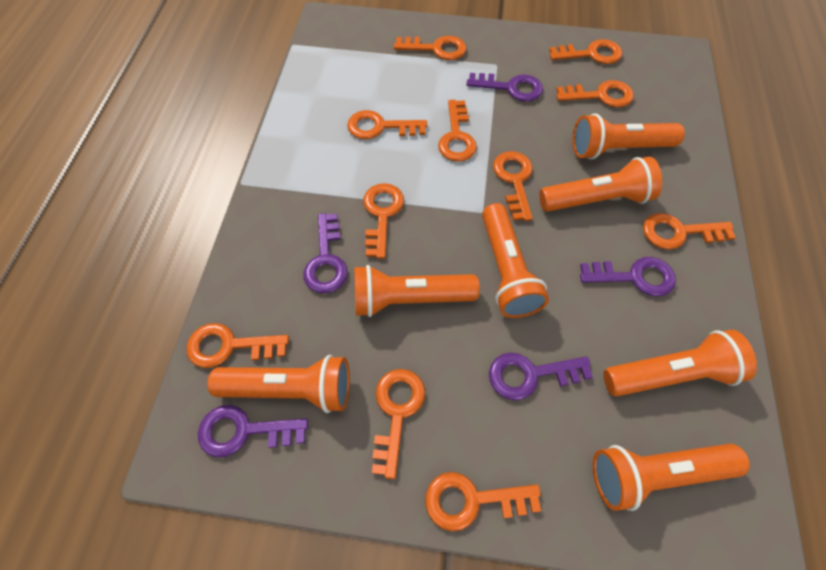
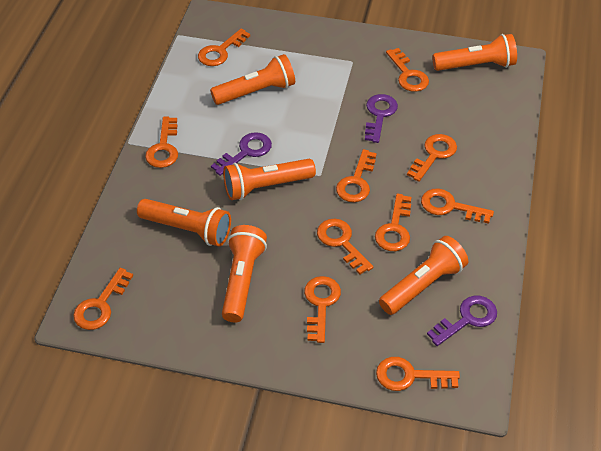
orange flashlight: 7 -> 6
purple key: 5 -> 3

